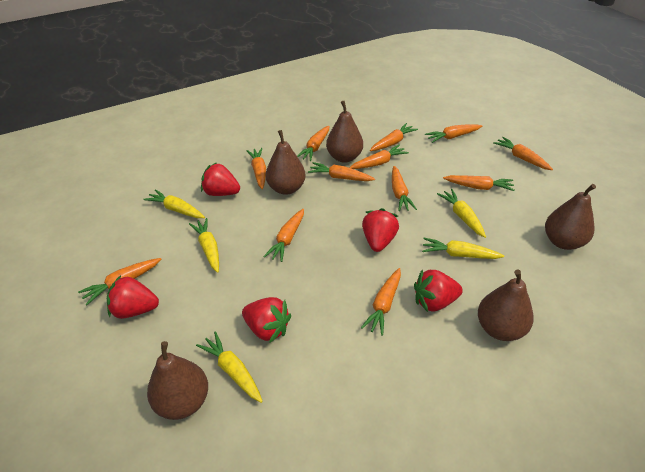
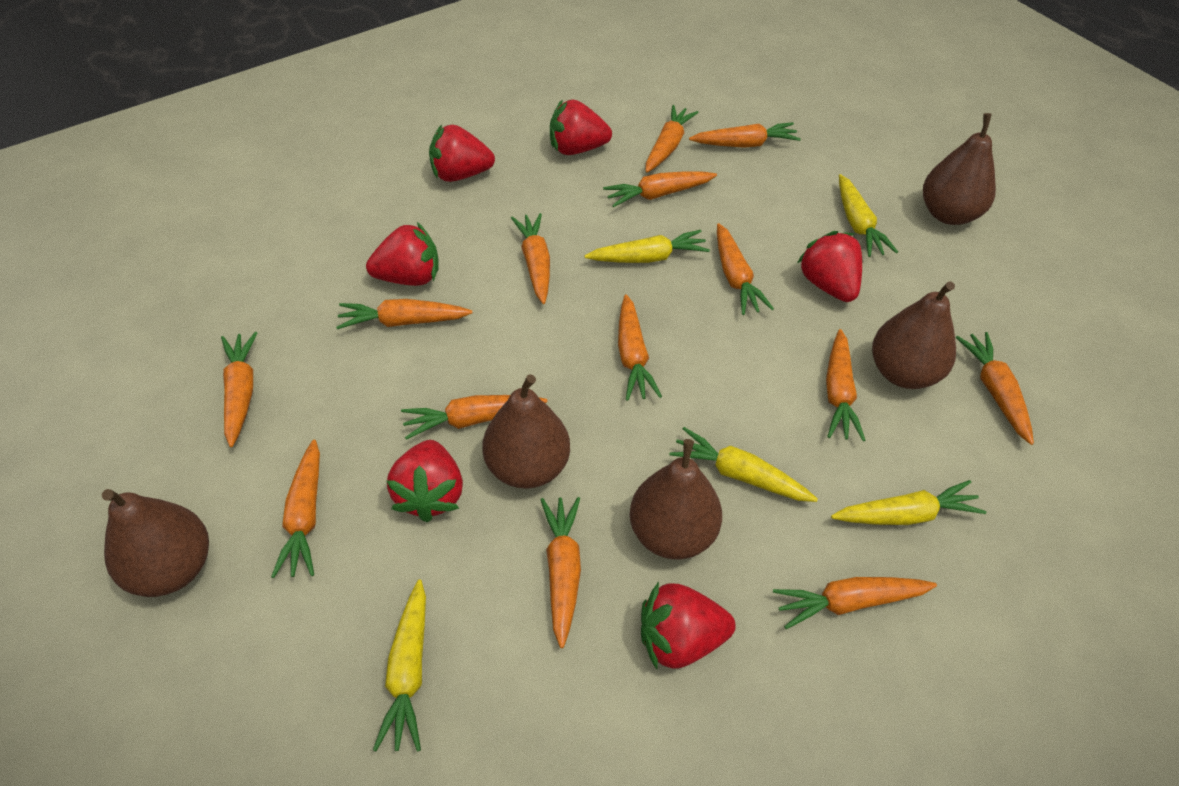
orange carrot: 12 -> 14
red strawberry: 5 -> 6

